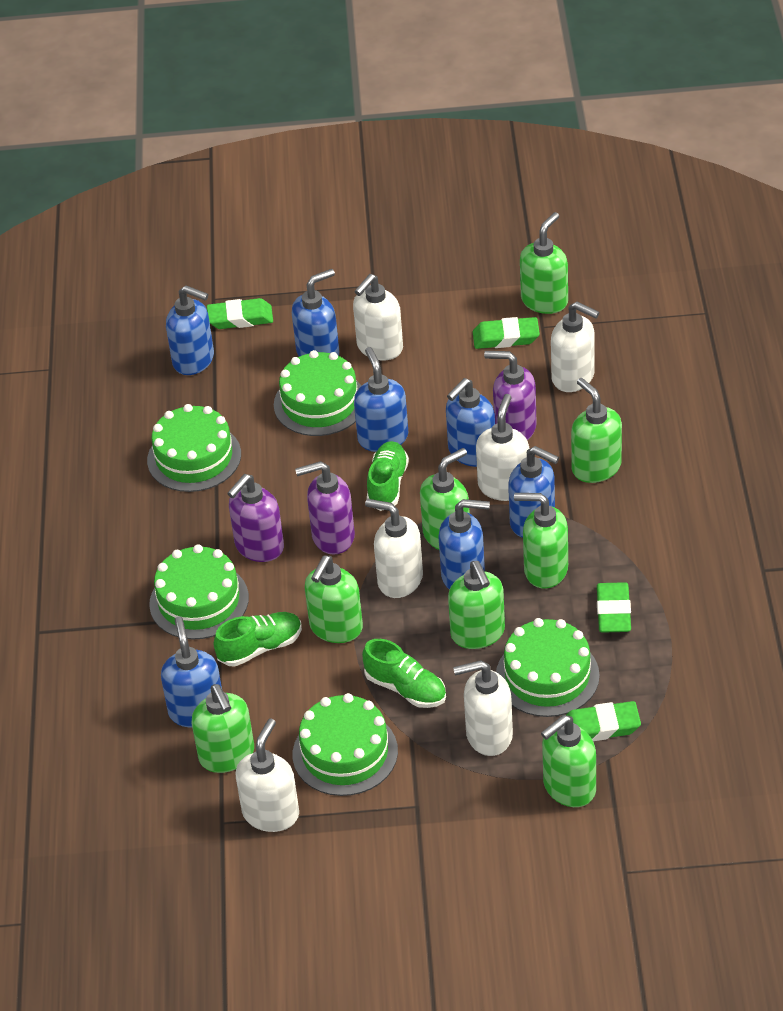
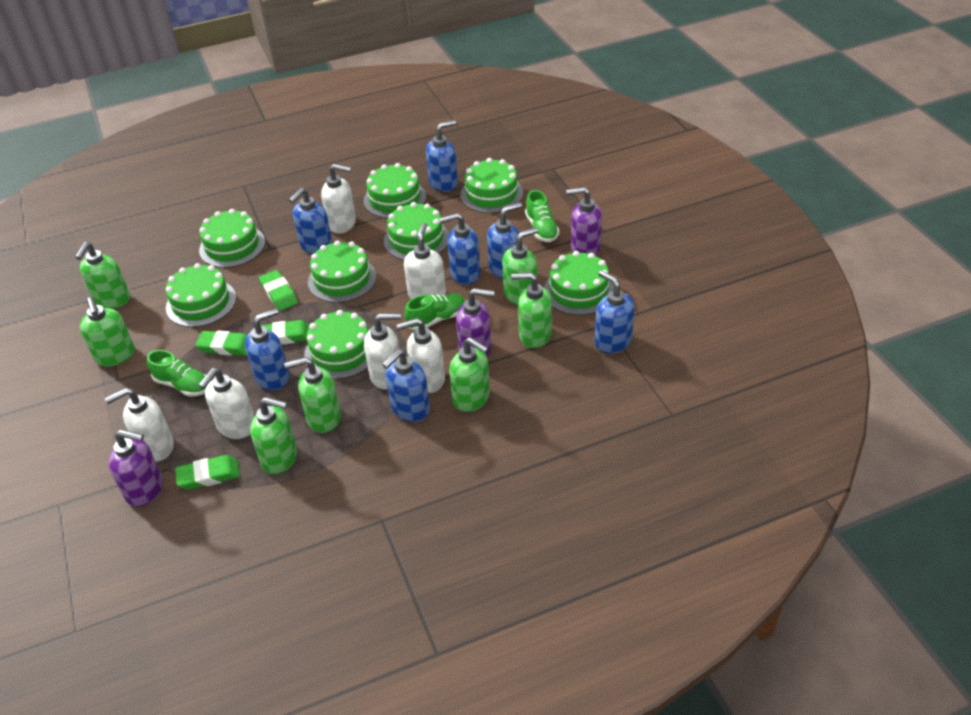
green cake: 5 -> 8
green soap dispenser: 8 -> 7

